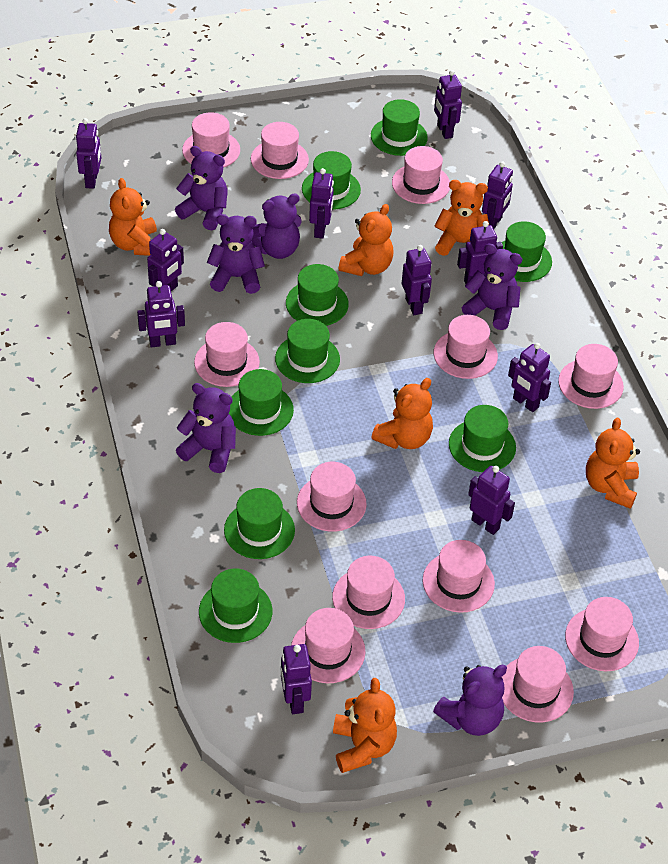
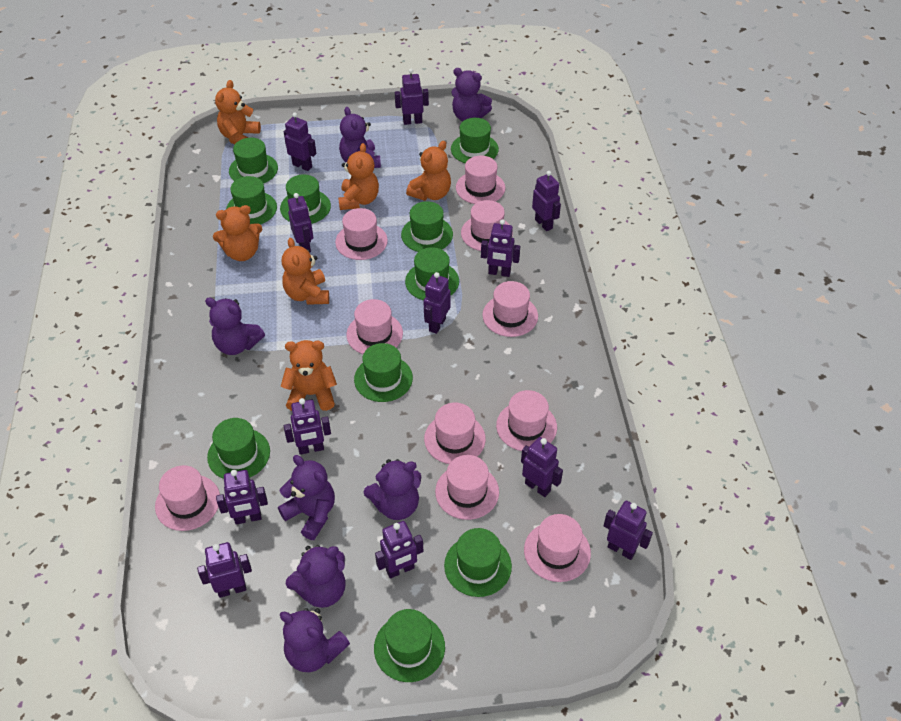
green hat: 9 -> 10
pink hat: 12 -> 10
purple robot: 11 -> 12
purple teddy bear: 6 -> 7

